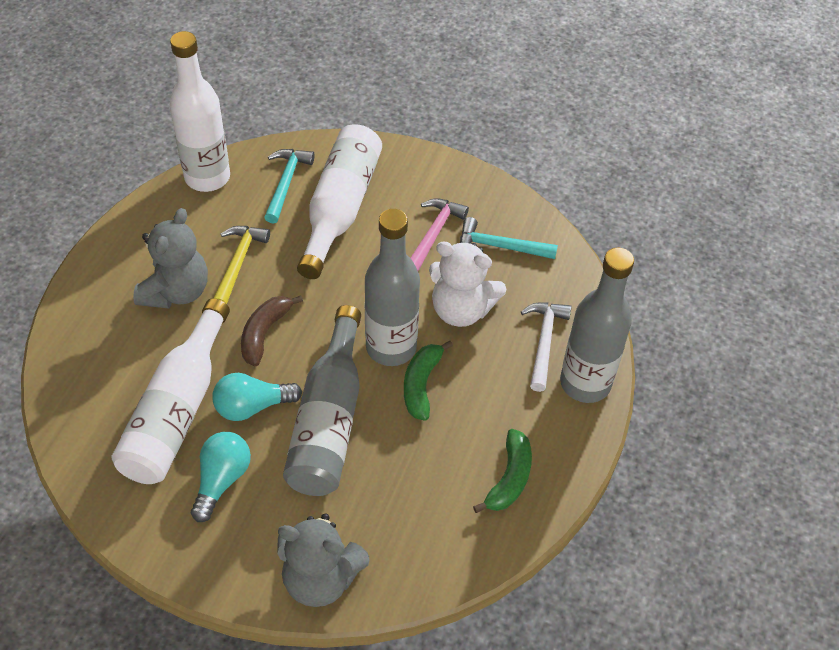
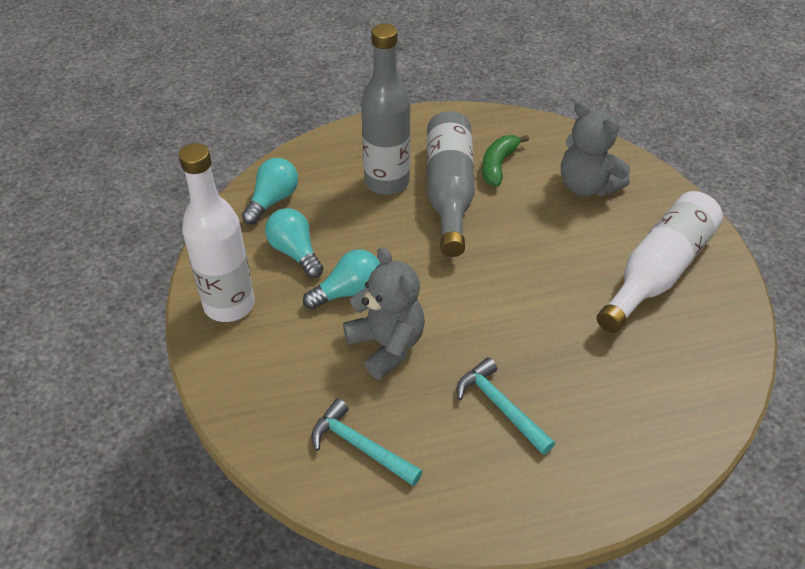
brown banana: 1 -> 0
green banana: 2 -> 1
grey bottle: 3 -> 2
pink hammer: 1 -> 0
turquoise light bulb: 2 -> 3
white bottle: 3 -> 2
white hammer: 1 -> 0
white teddy bear: 1 -> 0
yellow hammer: 1 -> 0

